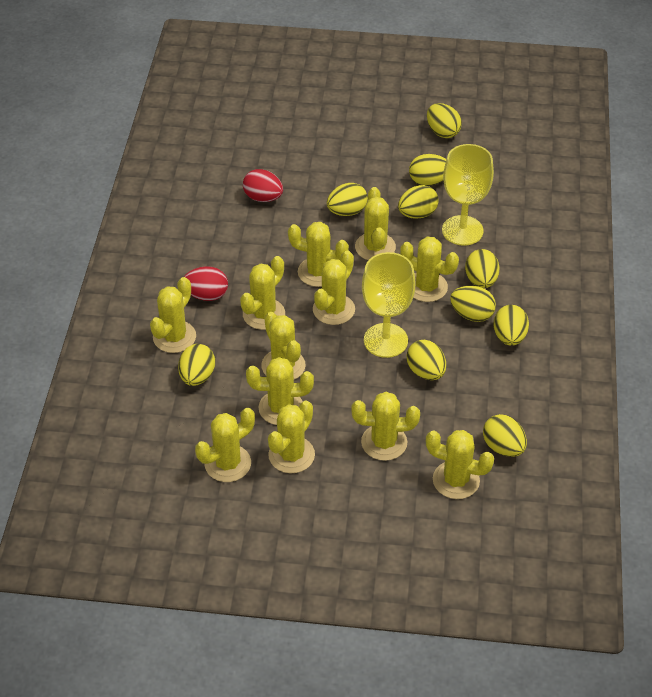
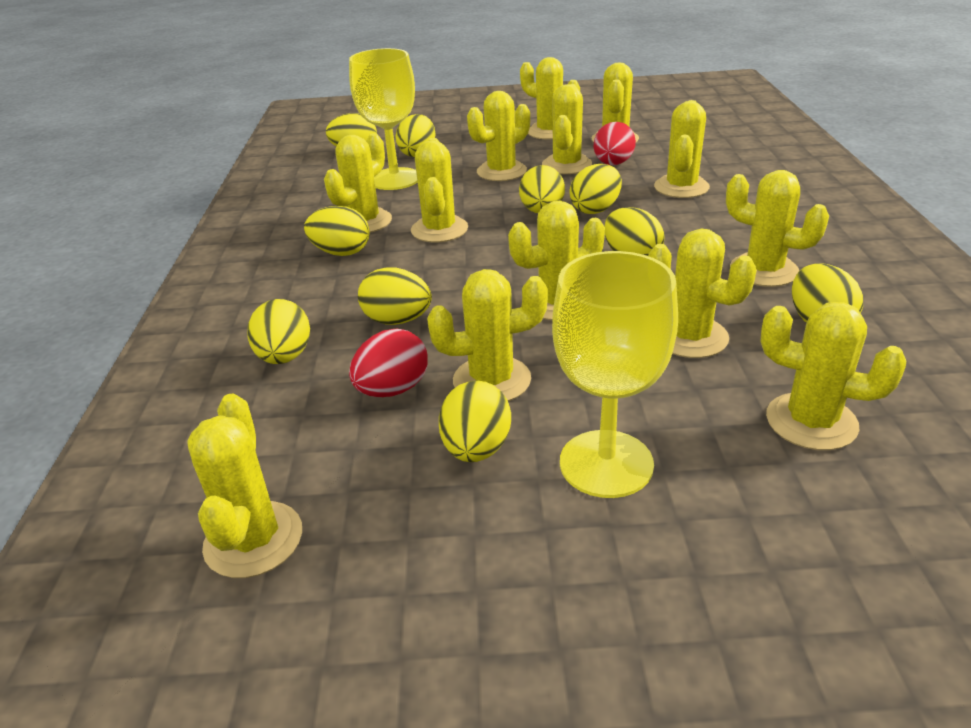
yellow cactus: 12 -> 13

